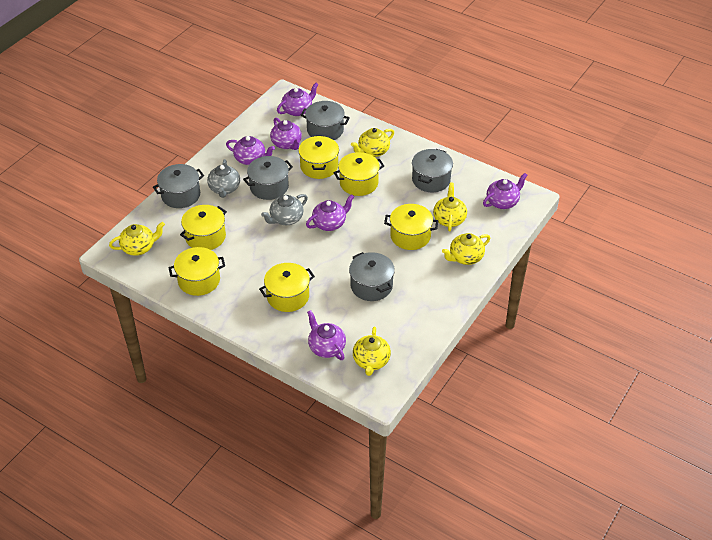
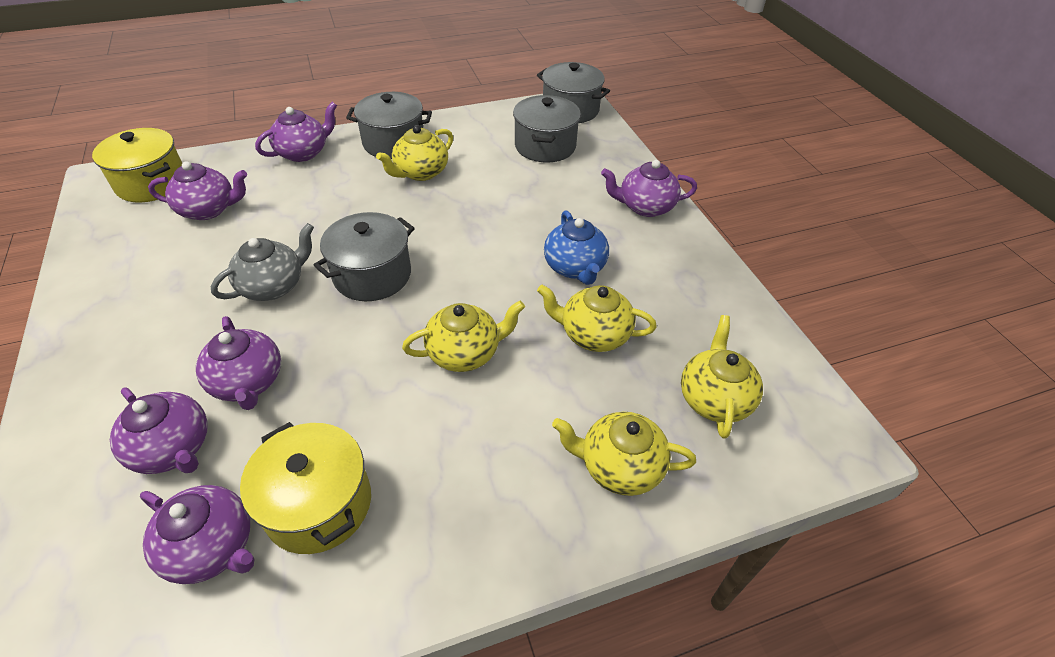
blue teapot: 0 -> 1
grey pot: 5 -> 4
grey teapot: 2 -> 1
yellow pot: 6 -> 2

